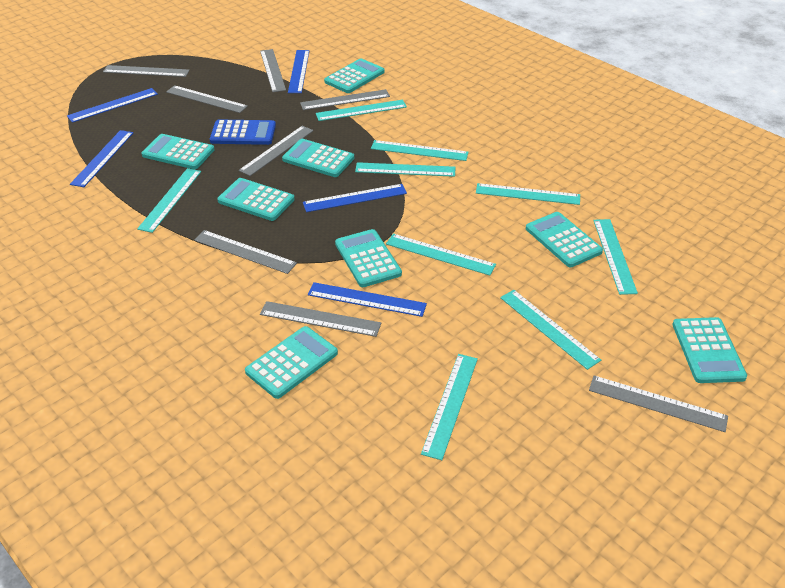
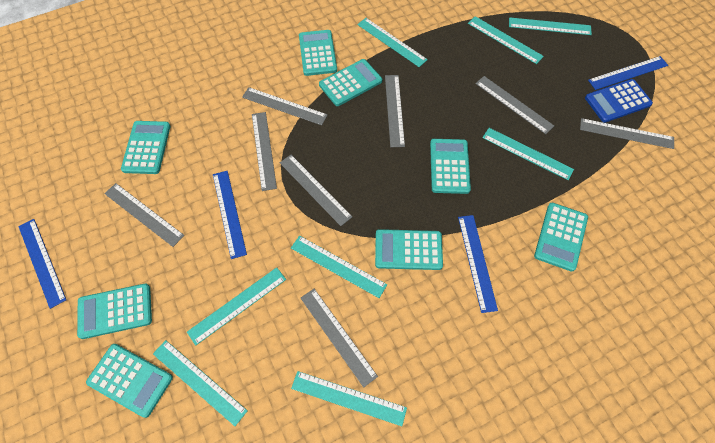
blue ruler: 5 -> 4
turquoise ruler: 9 -> 8

